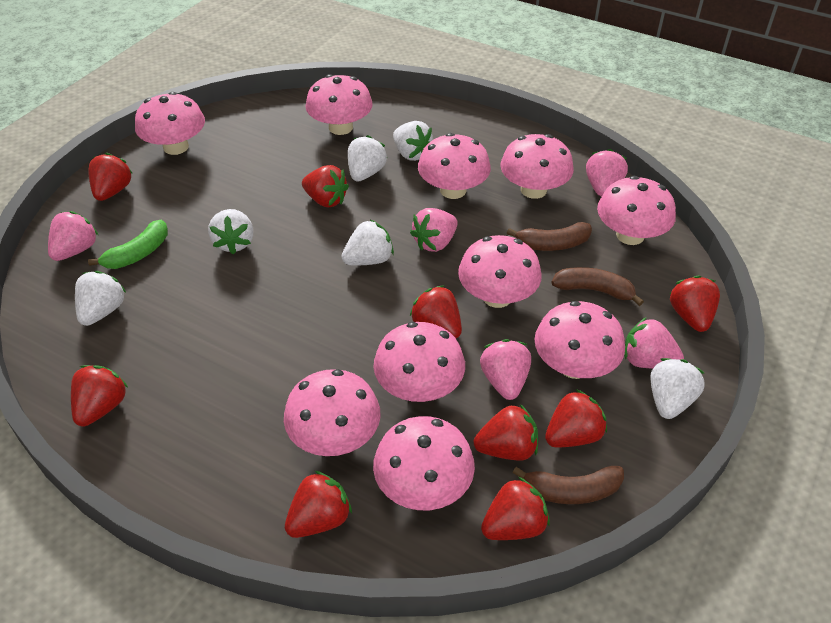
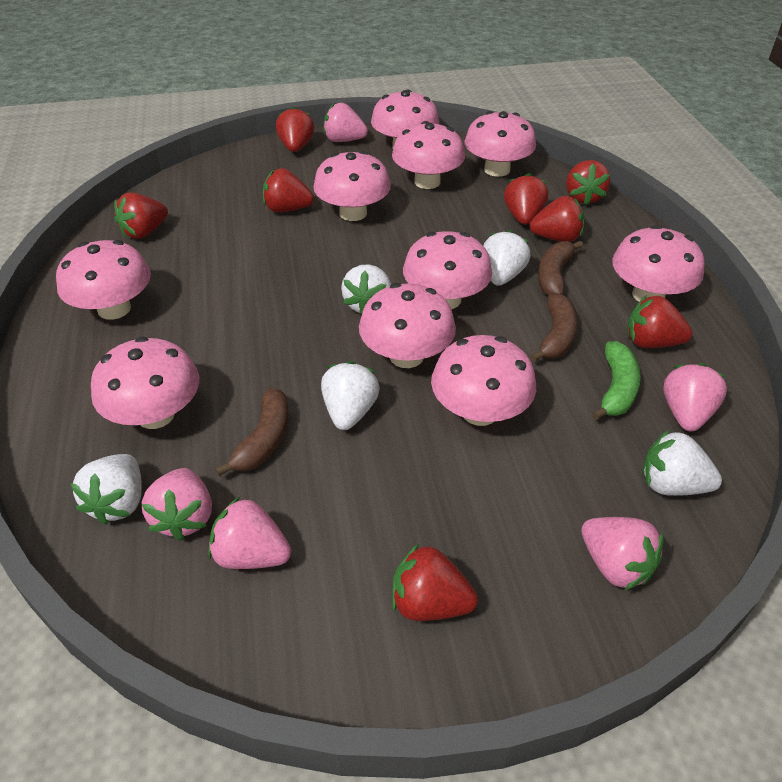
red strawberry: 9 -> 8
white strawberry: 6 -> 5

